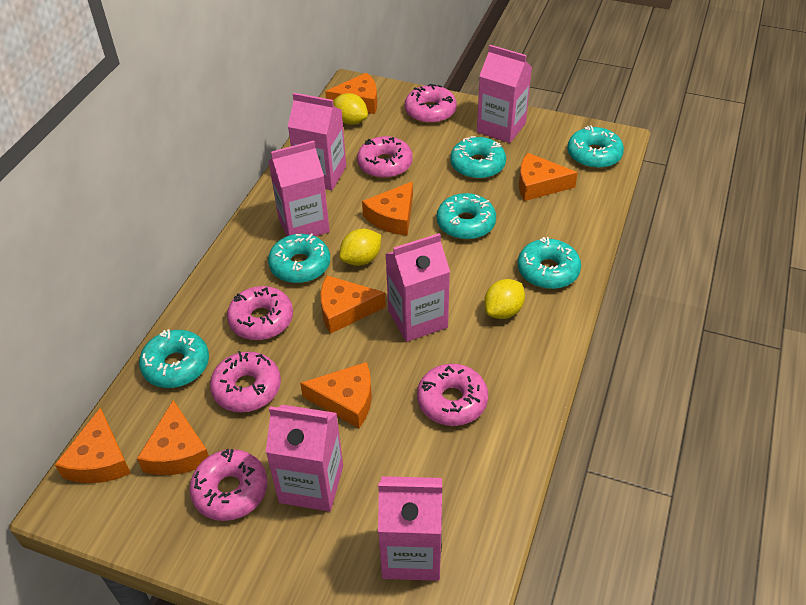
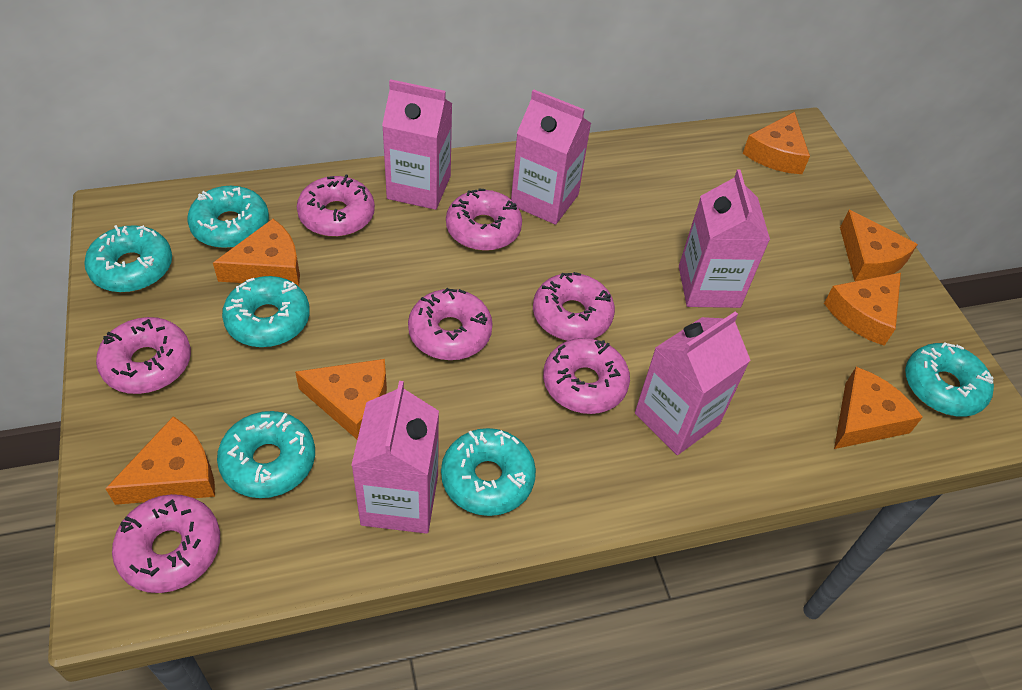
pink carton: 6 -> 5
pink donut: 6 -> 7
yellow lemon: 3 -> 0

